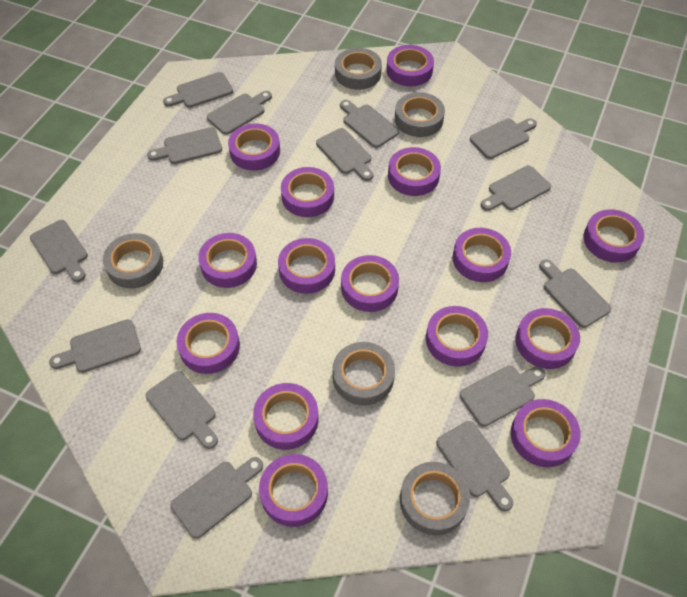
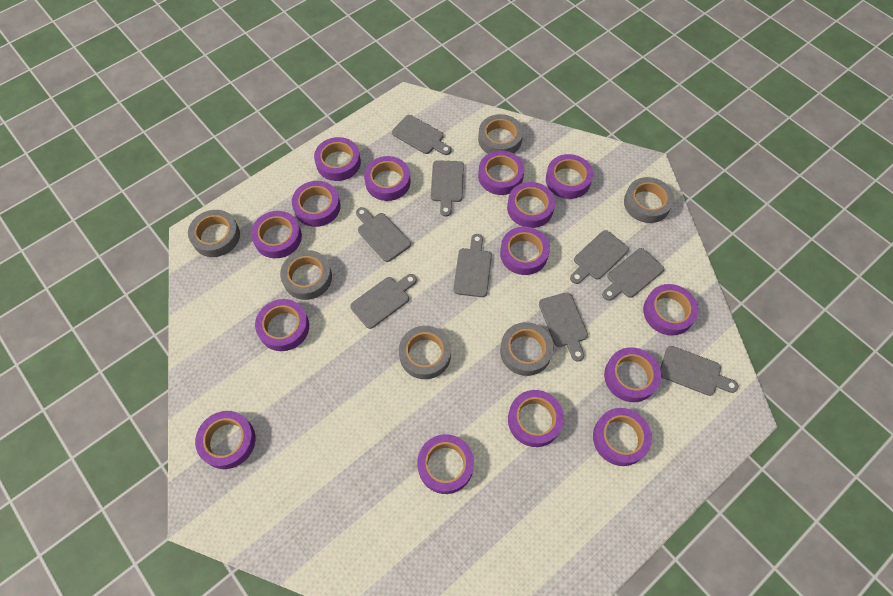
grey cutting board: 14 -> 9
grey tape: 5 -> 6

